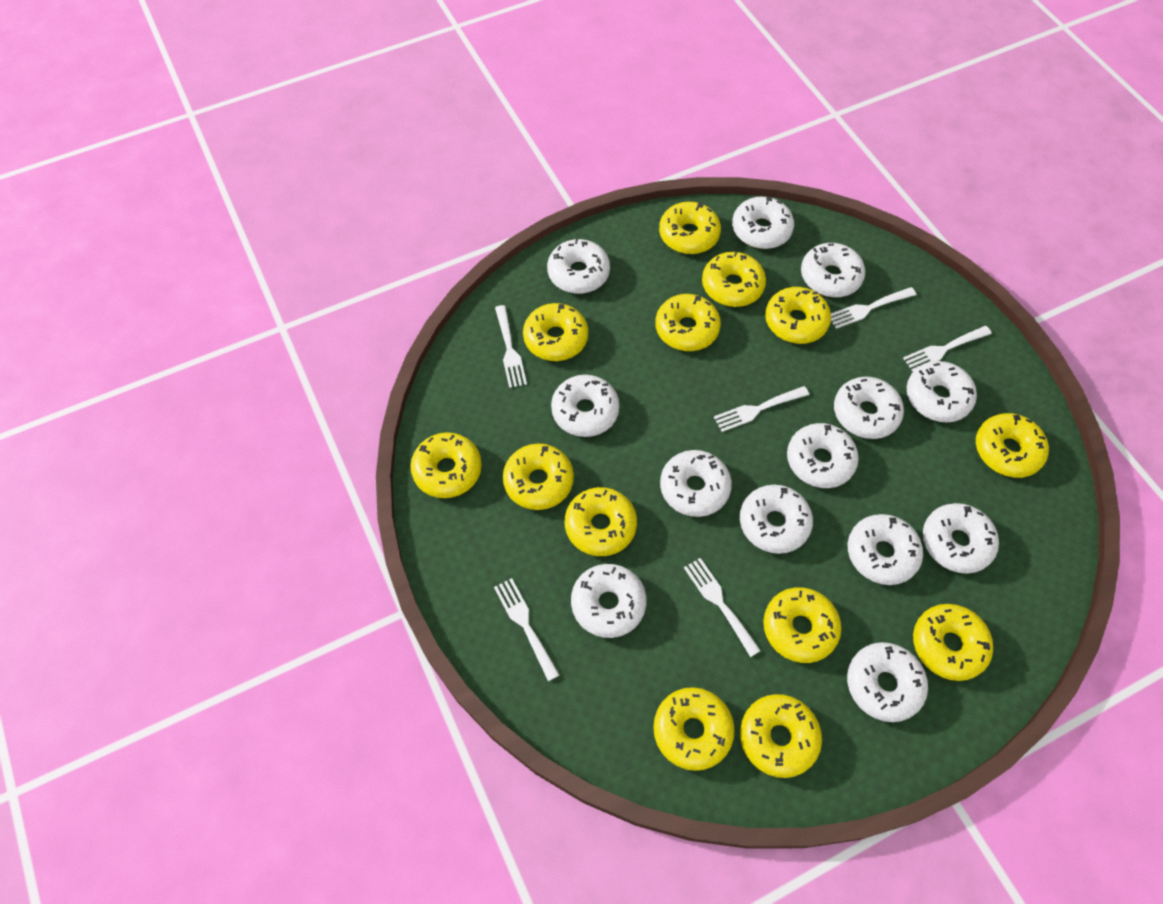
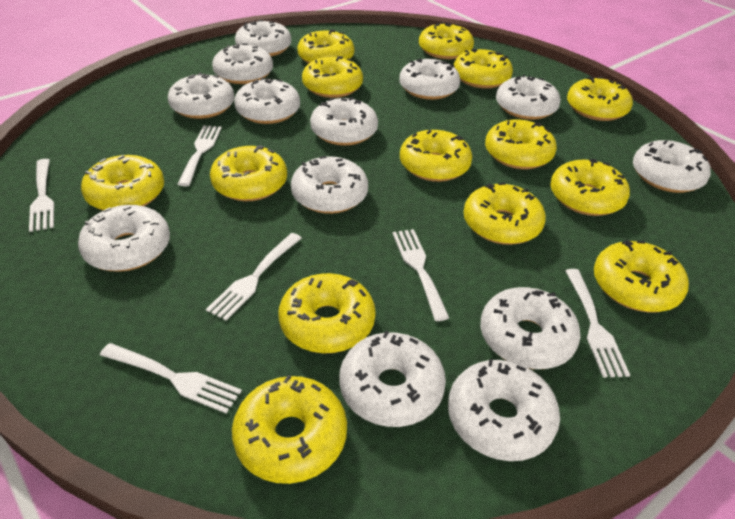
yellow donut: 13 -> 14

